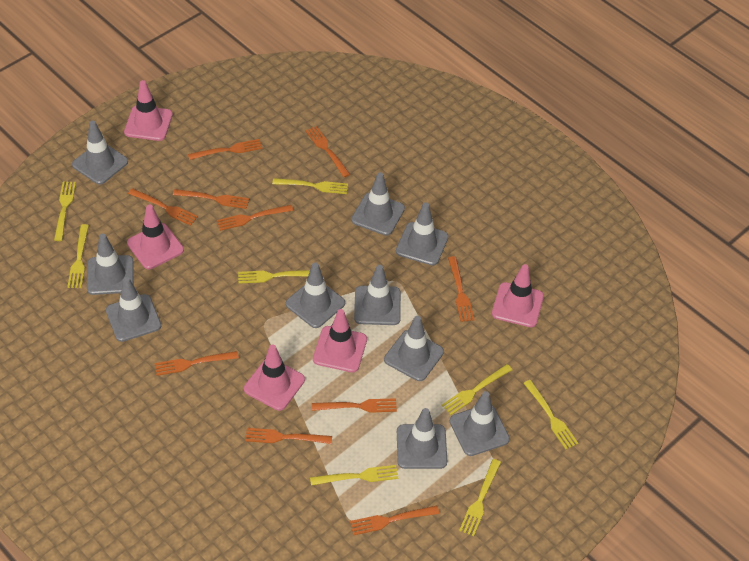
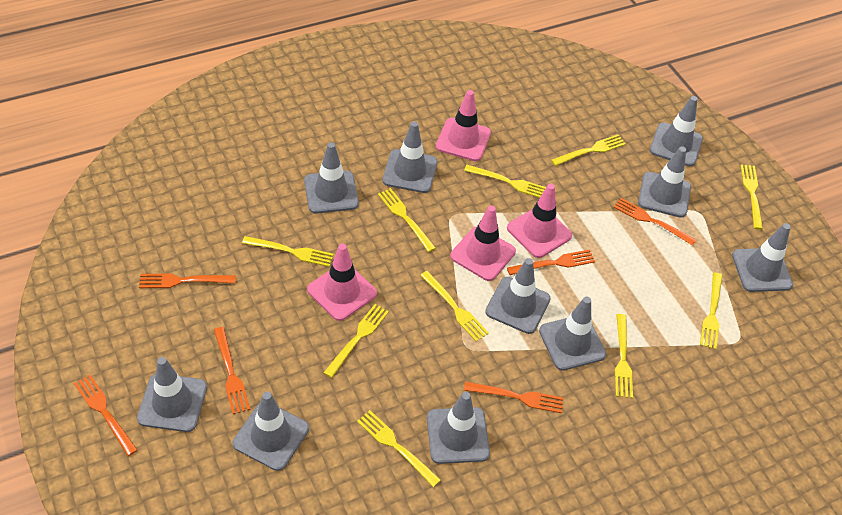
orange fork: 10 -> 6
pink traffic cone: 5 -> 4
yellow fork: 8 -> 10

